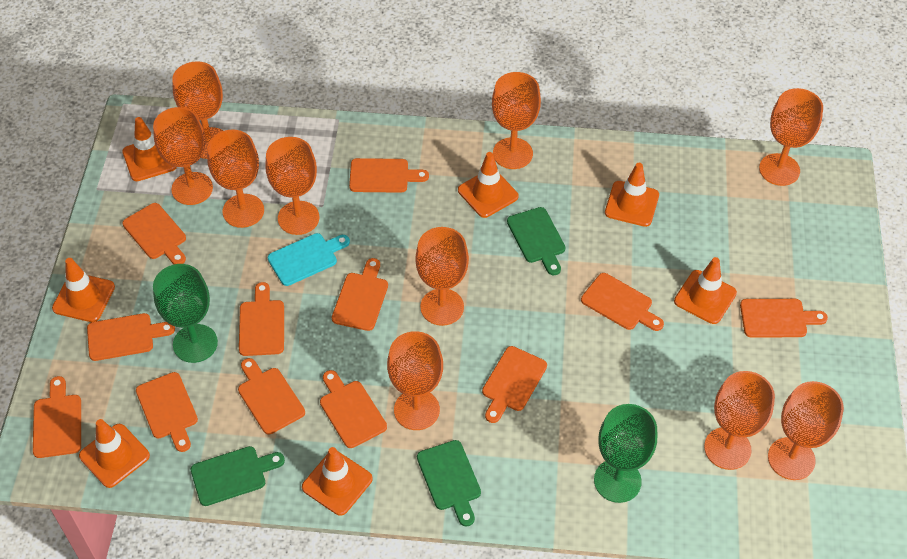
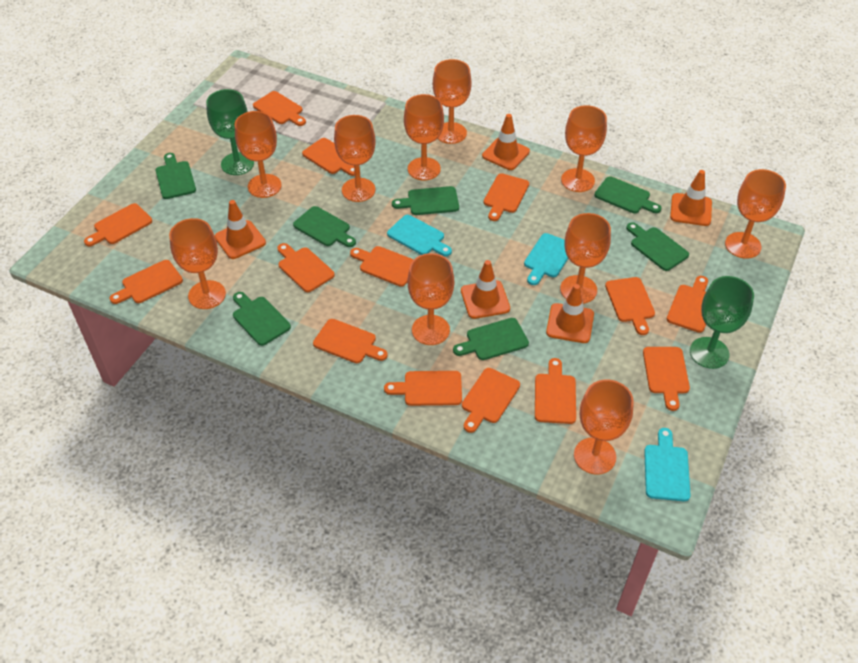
green cutting board: 3 -> 7
orange cutting board: 12 -> 14
orange traffic cone: 7 -> 5
turquoise cutting board: 1 -> 3

